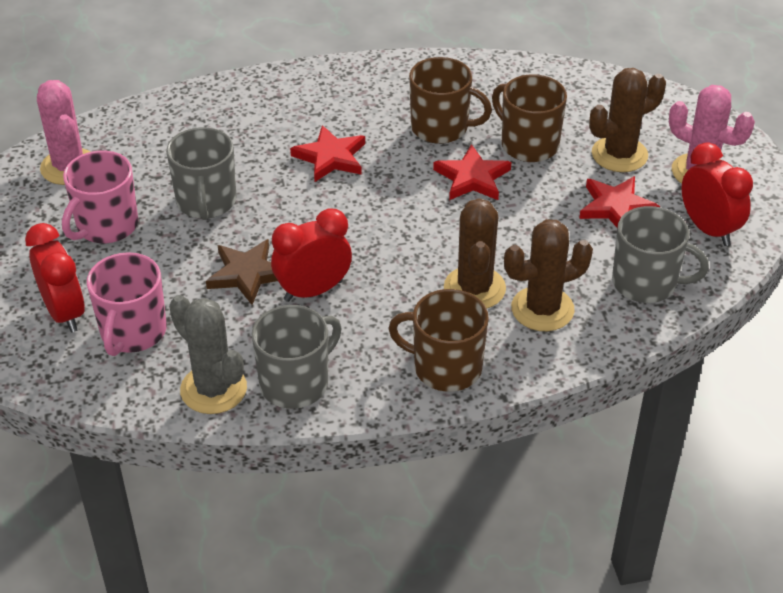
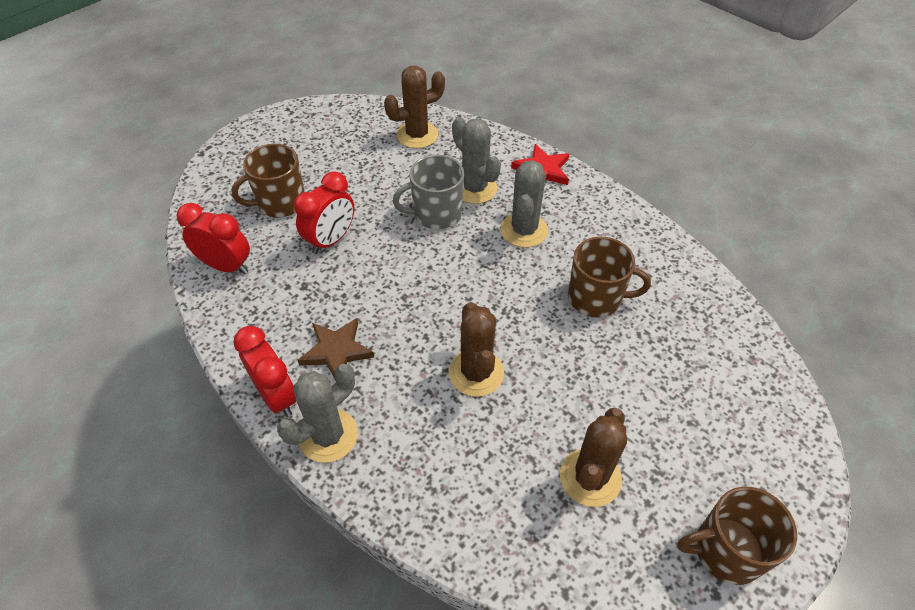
grey cactus: 1 -> 3
grey mug: 3 -> 1
pink cactus: 2 -> 0
pink mug: 2 -> 0
red star: 3 -> 1

